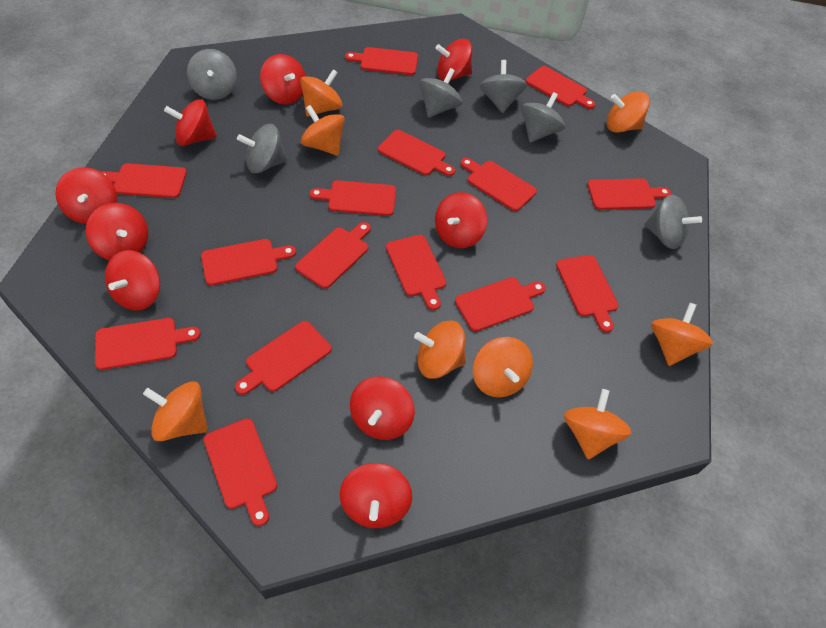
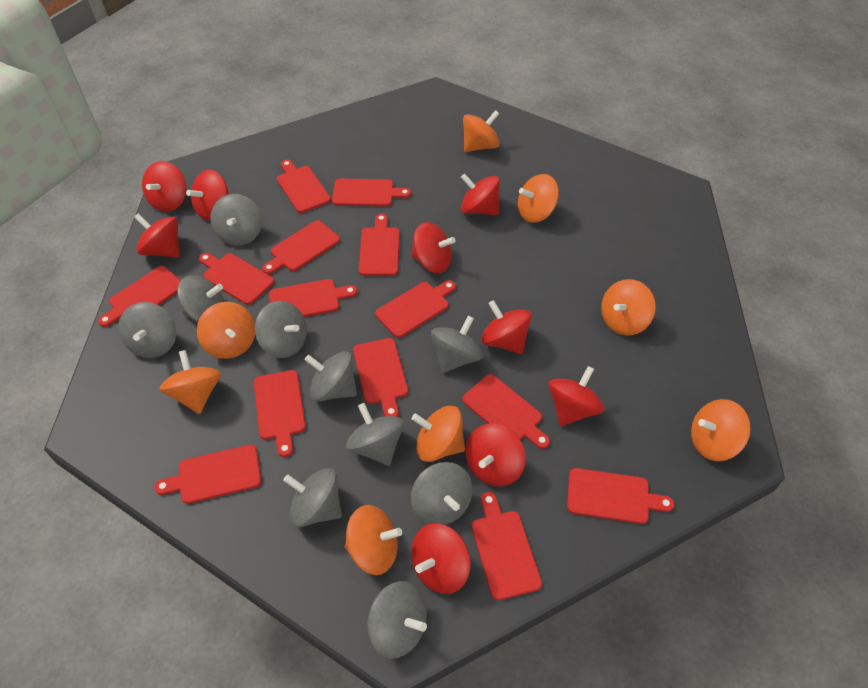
grey spinning top: 6 -> 10
red cutting board: 15 -> 14

